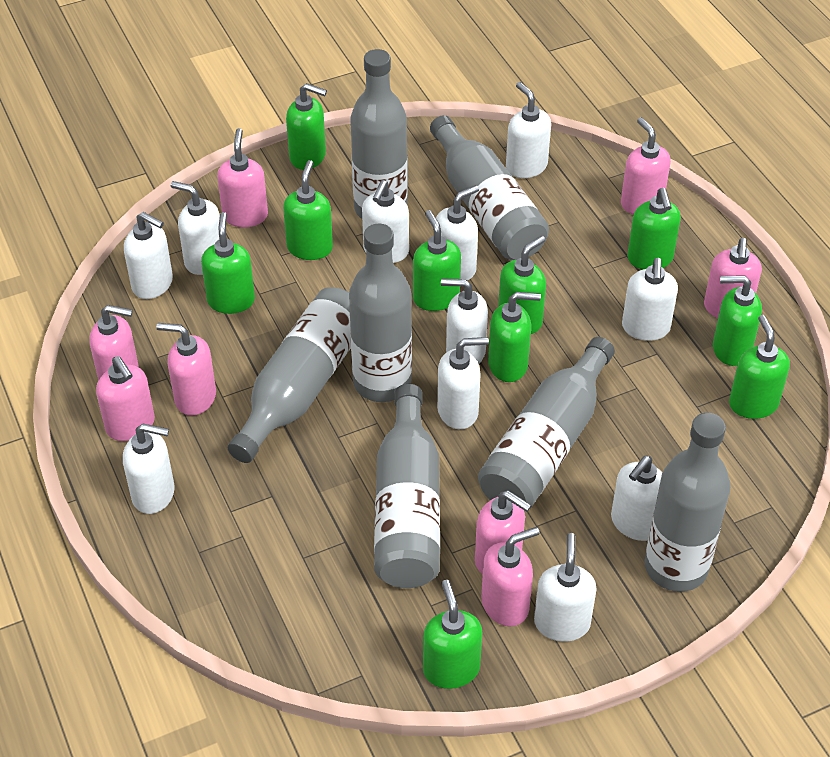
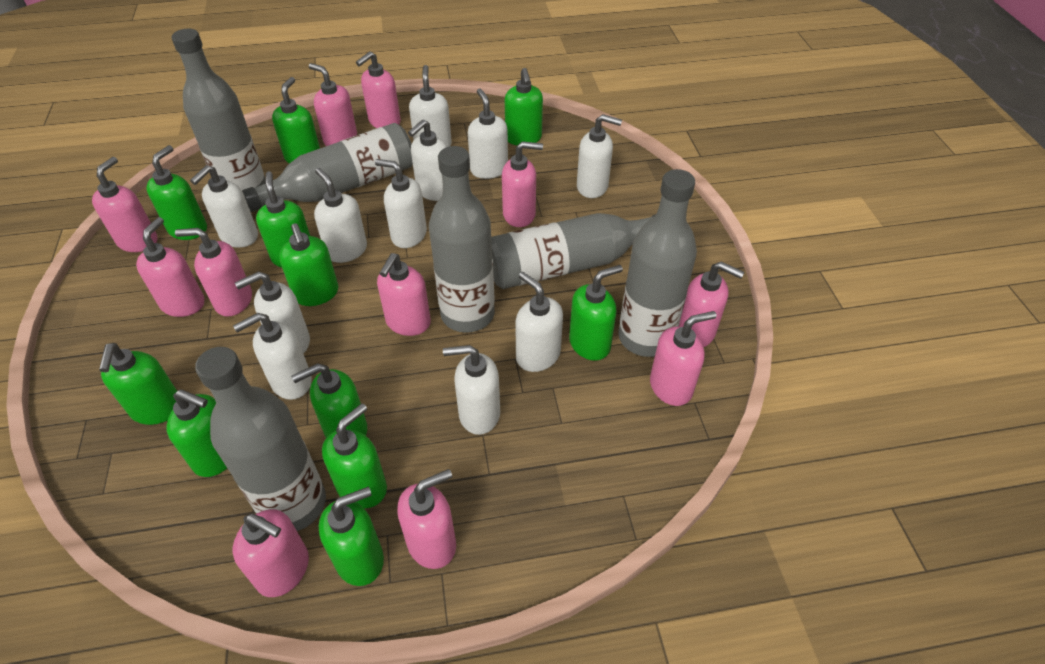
green soap dispenser: 10 -> 11
grey bottle: 7 -> 6
pink soap dispenser: 8 -> 11

